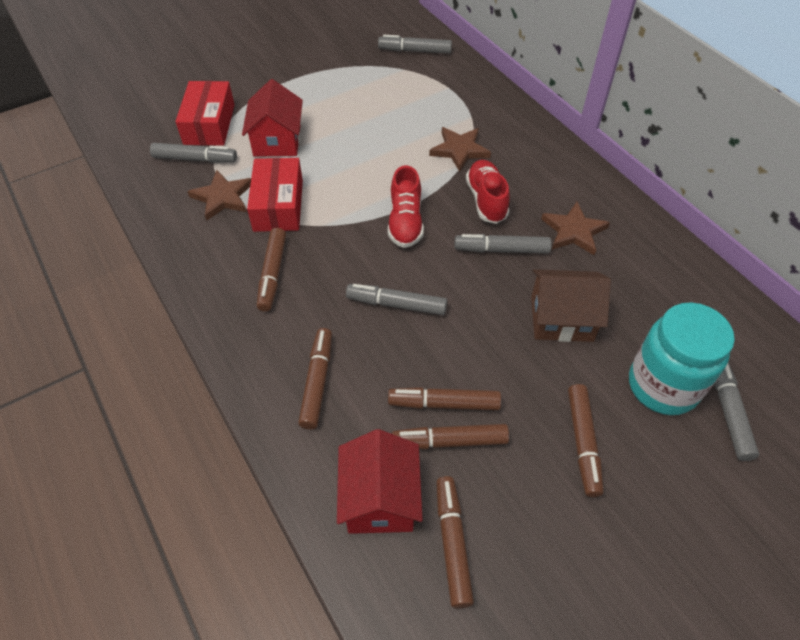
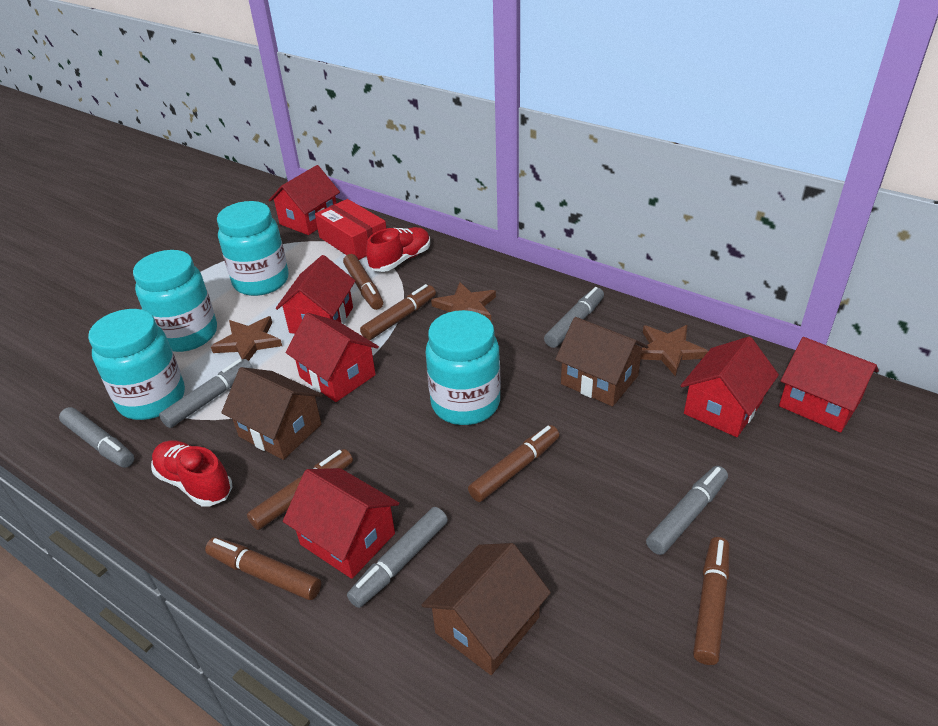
brown house: 1 -> 3
red box: 2 -> 1
red house: 2 -> 6
turquoise jar: 1 -> 4

